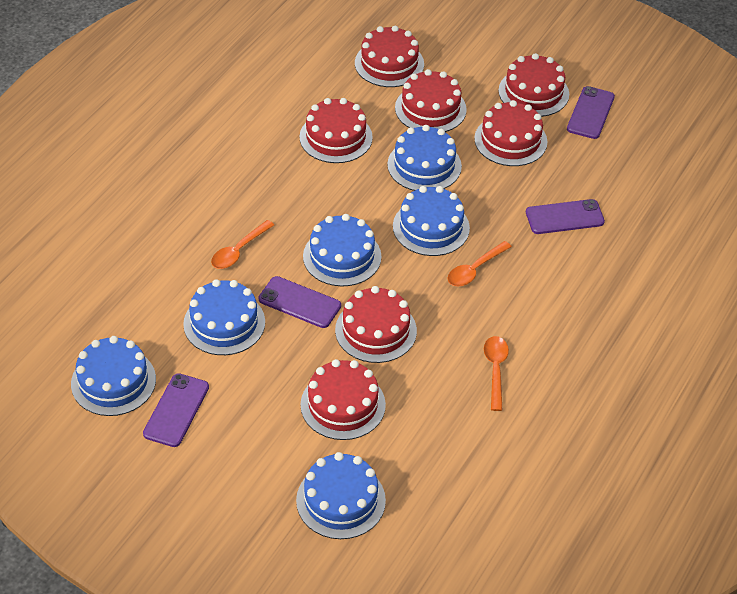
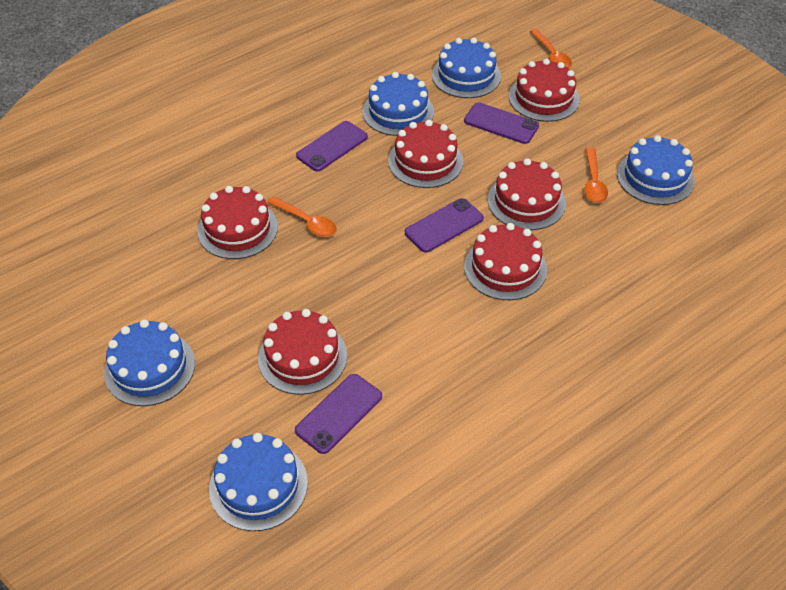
blue cake: 6 -> 5
red cake: 7 -> 6

